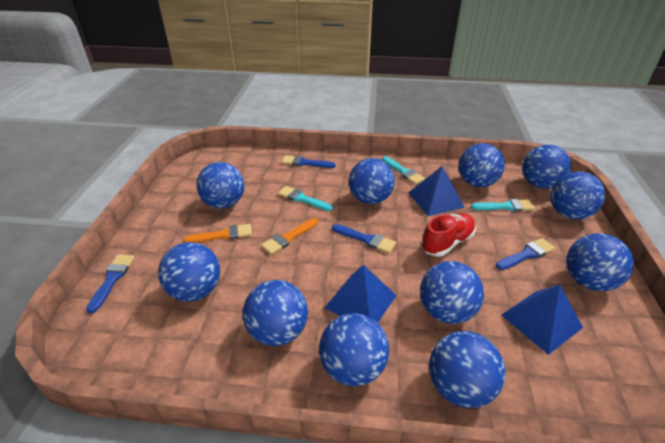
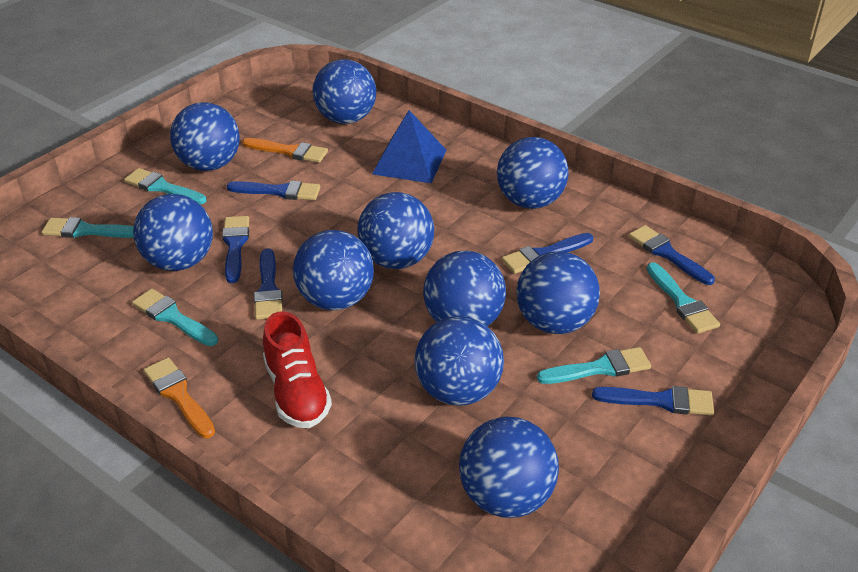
blue ball: 11 -> 10
blue brush: 4 -> 6
blue pyramid: 3 -> 1
turquoise brush: 3 -> 5

